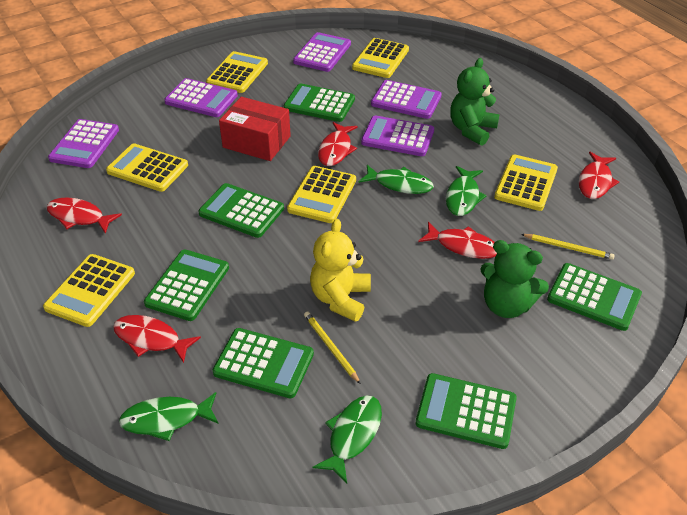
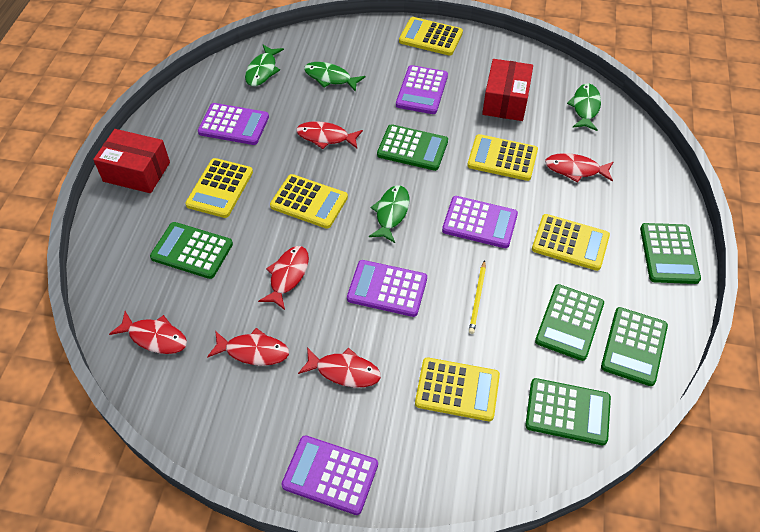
green teddy bear: 2 -> 0
red box: 1 -> 2
red fish: 5 -> 6
yellow pencil: 2 -> 1
yellow teddy bear: 1 -> 0

